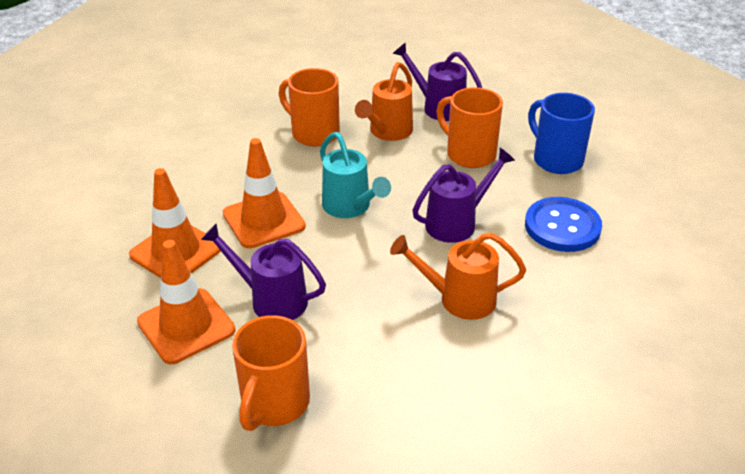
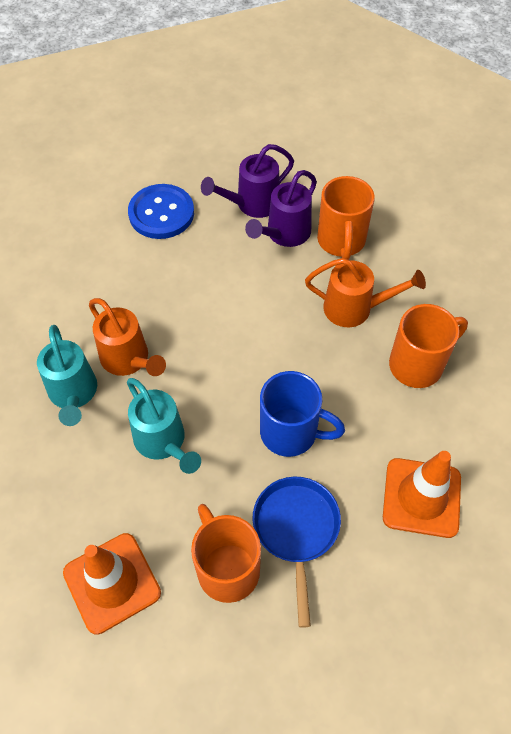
blue pan: 0 -> 1
orange traffic cone: 3 -> 2
purple watering can: 3 -> 2
turquoise watering can: 1 -> 2

